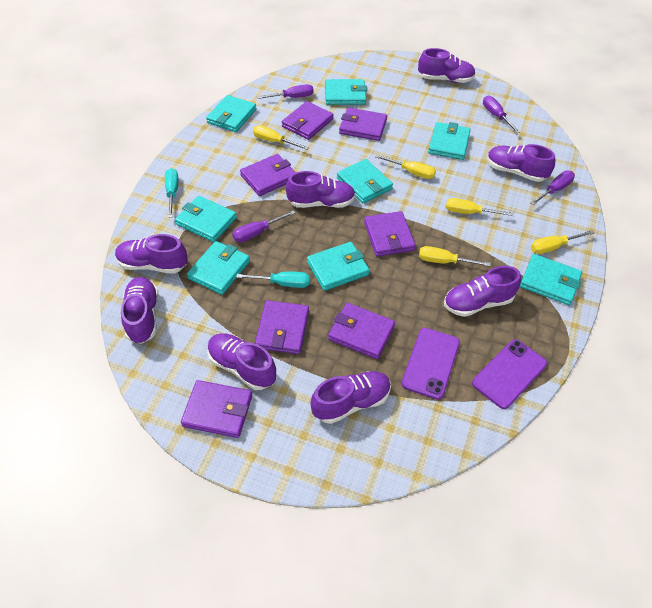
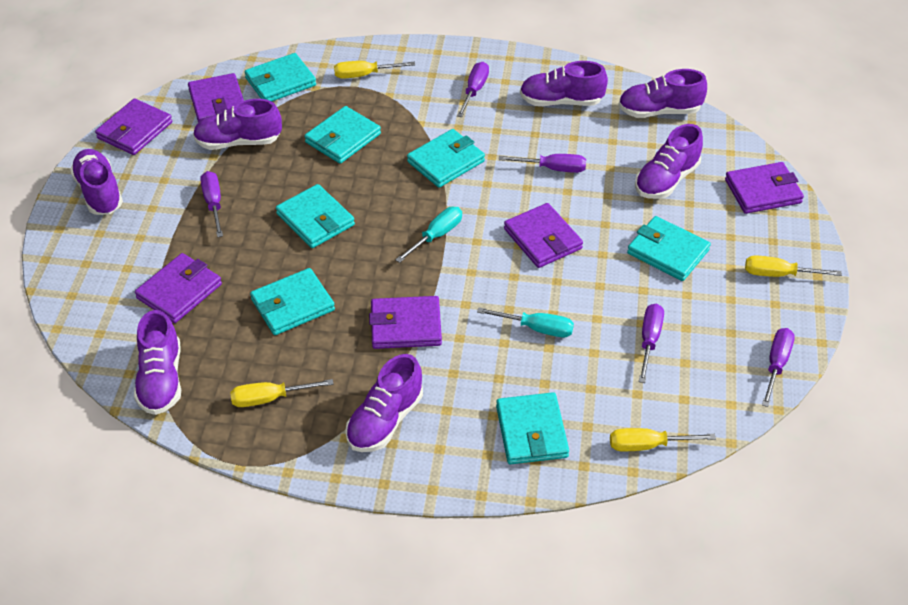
purple phone: 2 -> 0
purple screwdriver: 4 -> 5
purple shoe: 8 -> 7
purple wallet: 7 -> 6
turquoise wallet: 8 -> 7
yellow screwdriver: 5 -> 4

